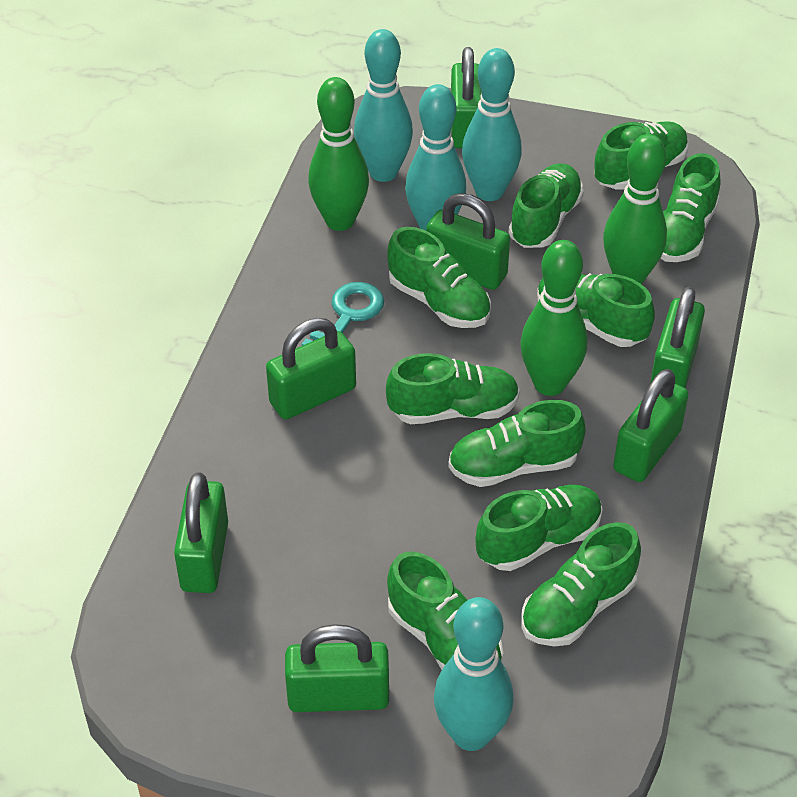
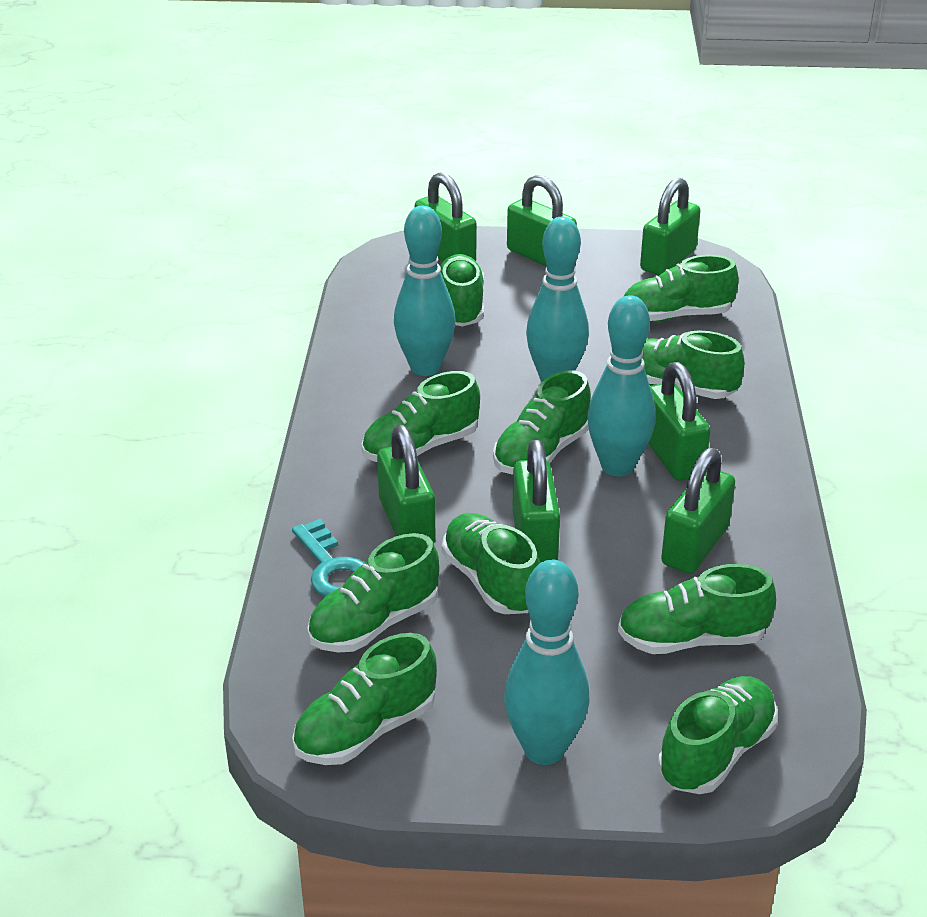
green bowling pin: 3 -> 0

